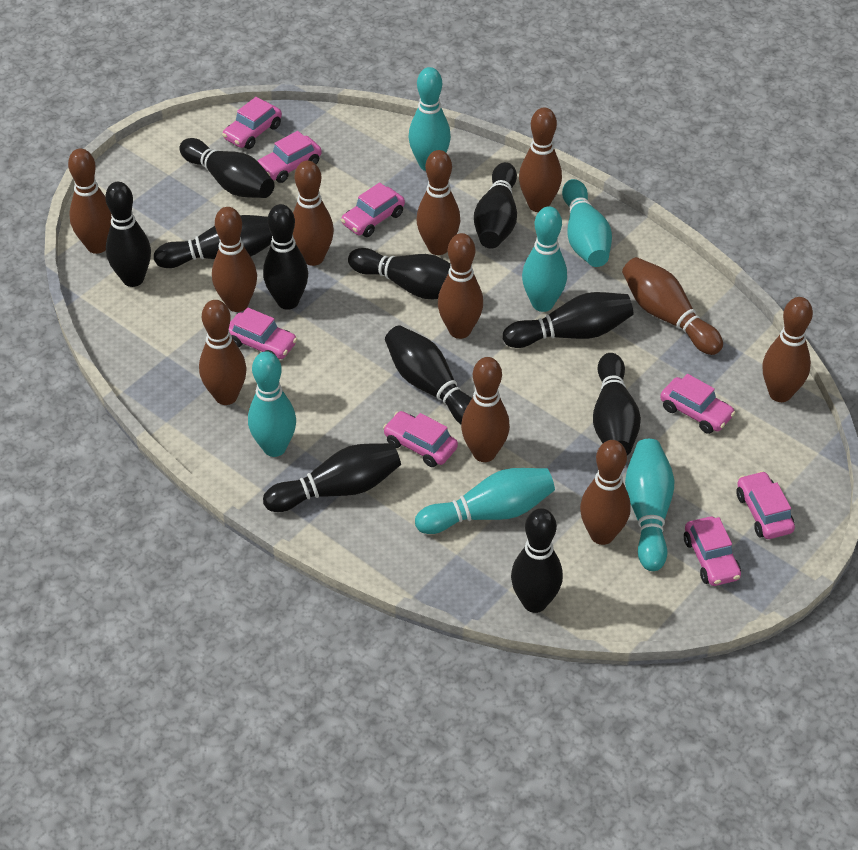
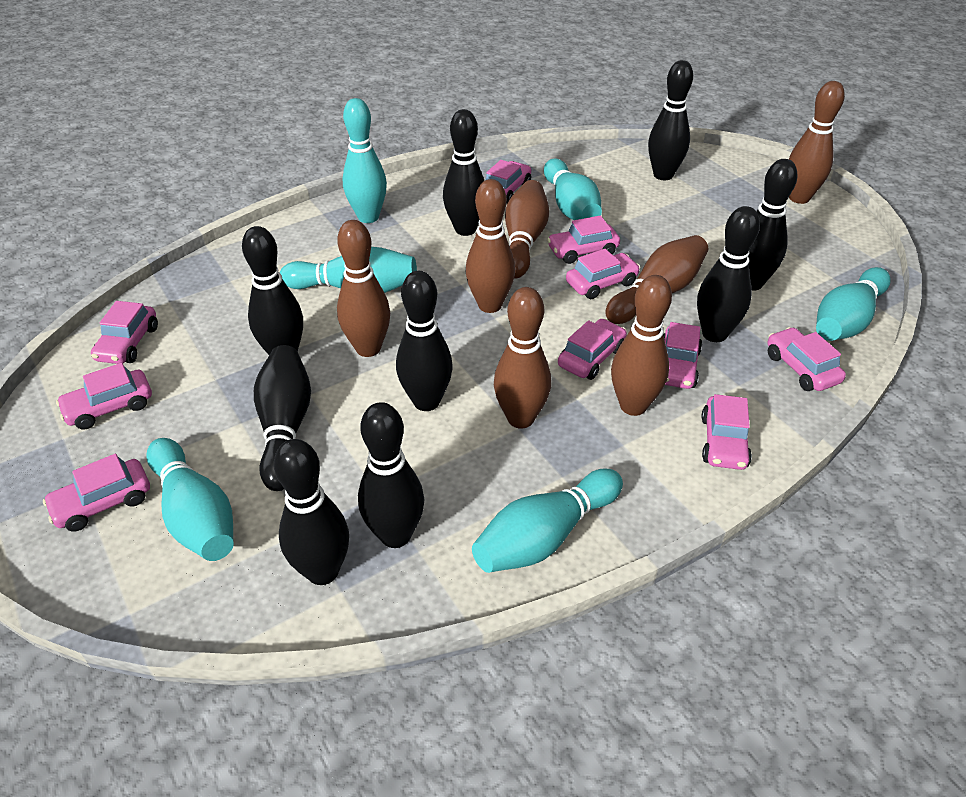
black bowling pin: 11 -> 9
brown bowling pin: 11 -> 7
pink car: 8 -> 10

